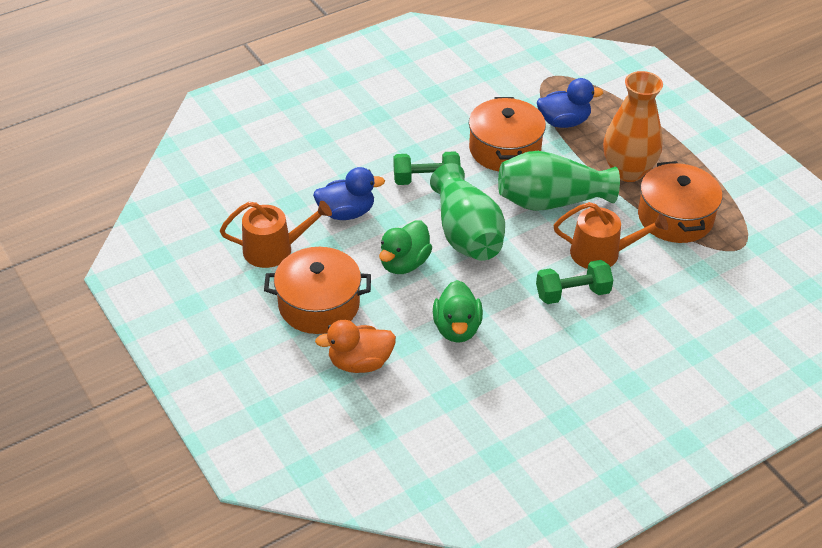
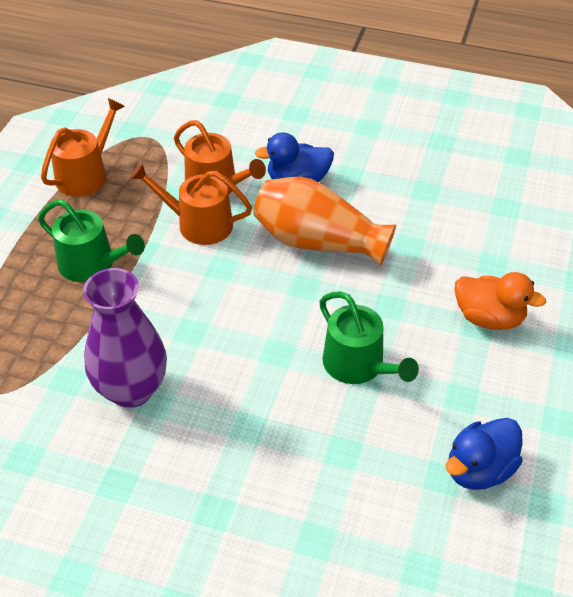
green duck: 2 -> 0
green dumbbell: 2 -> 0
green vase: 2 -> 0
green watering can: 0 -> 2
orange pot: 3 -> 0
orange watering can: 2 -> 3
purple vase: 0 -> 1

